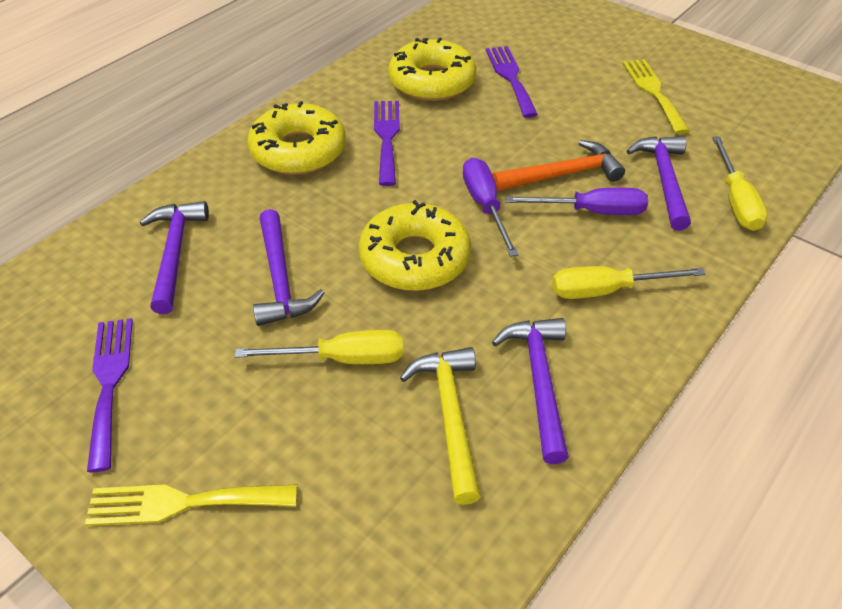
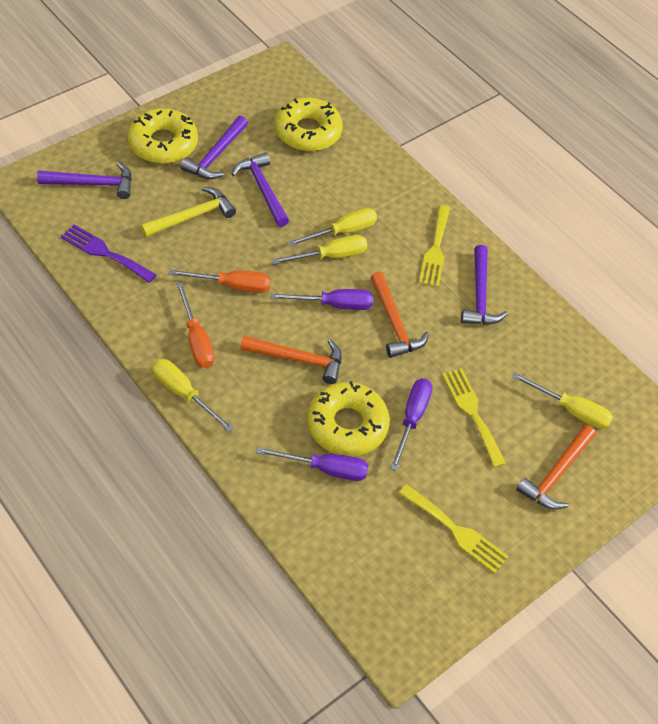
orange hammer: 1 -> 3
orange screwdriver: 0 -> 2
purple fork: 3 -> 1
purple screwdriver: 2 -> 3
yellow fork: 2 -> 3
yellow screwdriver: 3 -> 4

